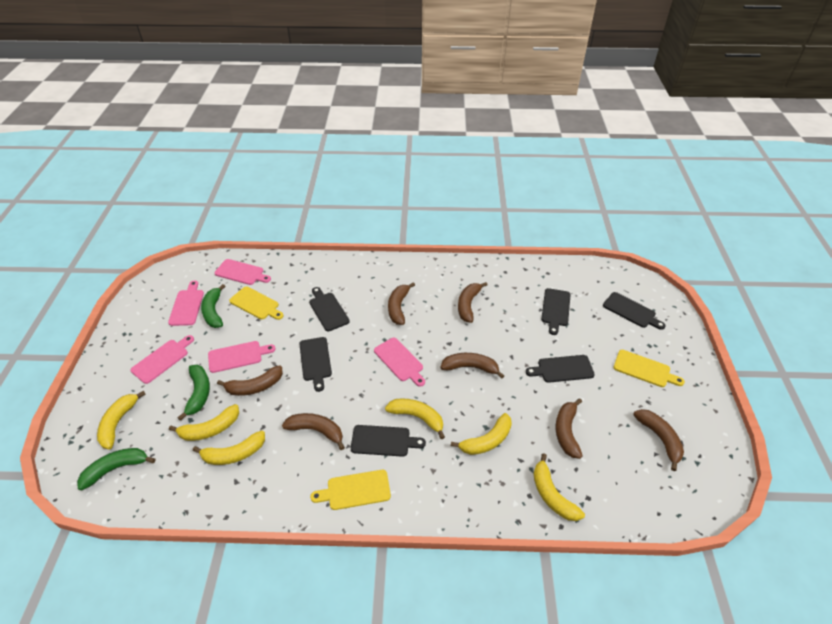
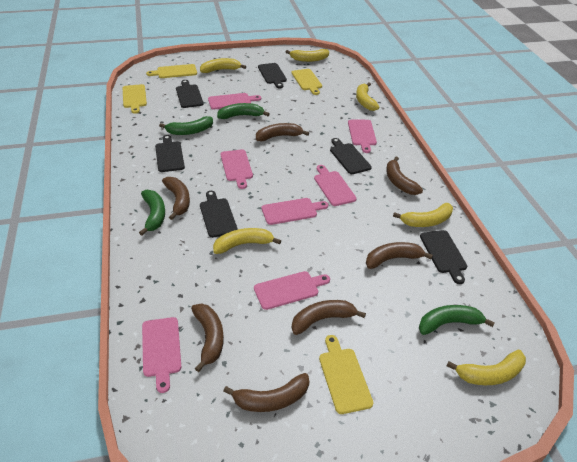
green banana: 3 -> 4
pink cutting board: 5 -> 7
yellow cutting board: 3 -> 4

